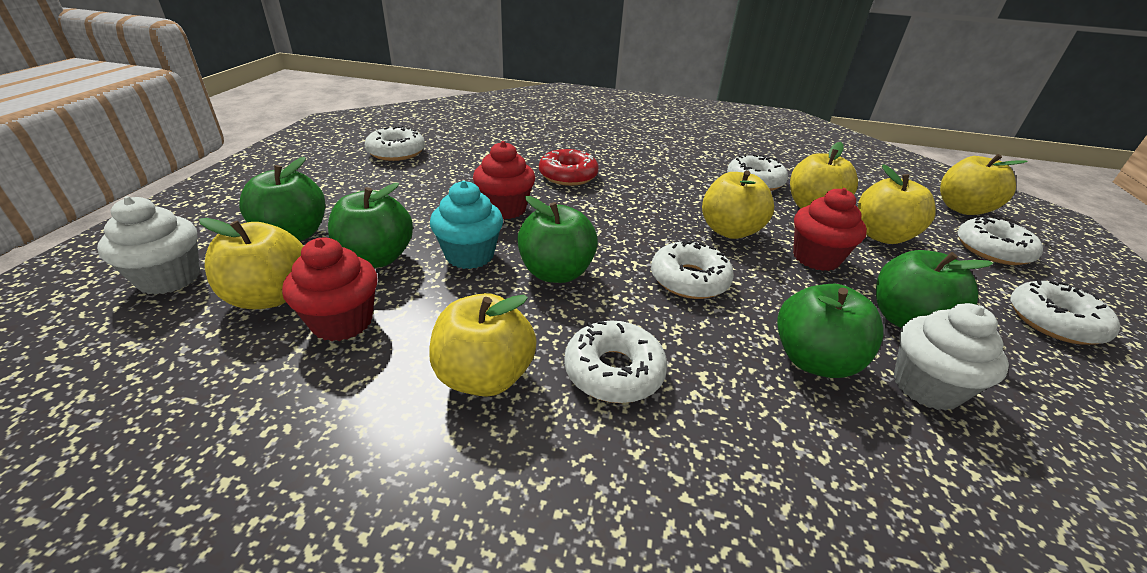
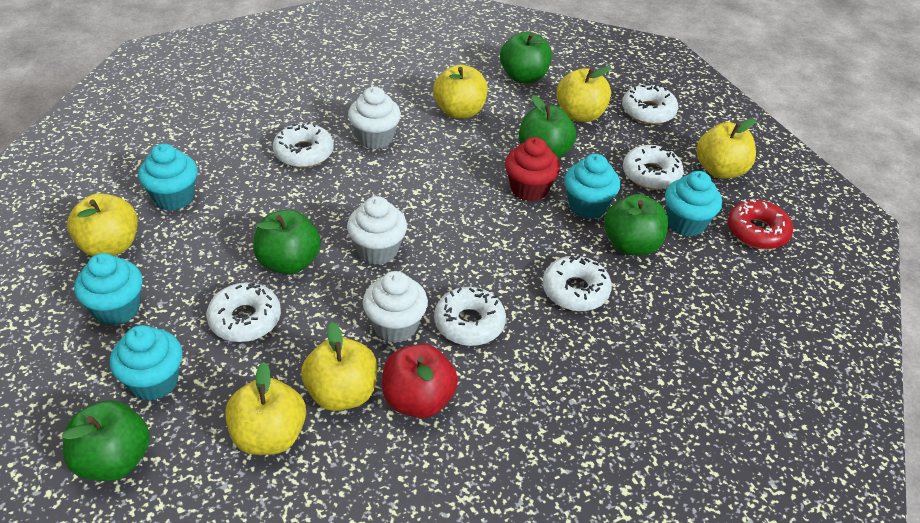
red apple: 0 -> 1
red cupcake: 3 -> 1
turquoise cupcake: 1 -> 5
white cupcake: 2 -> 3

